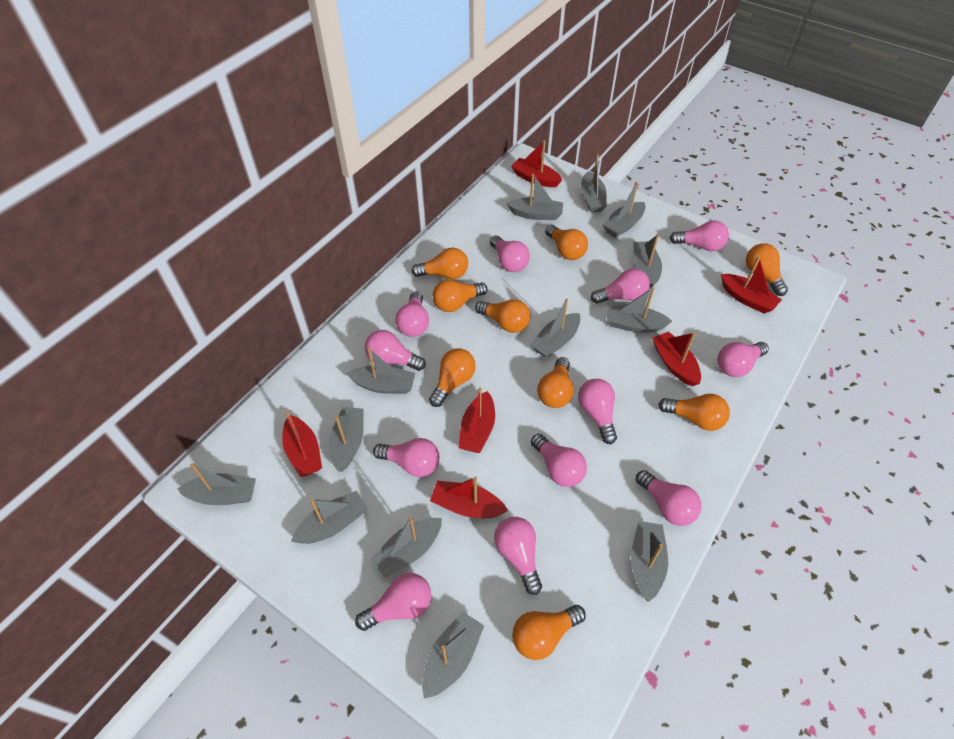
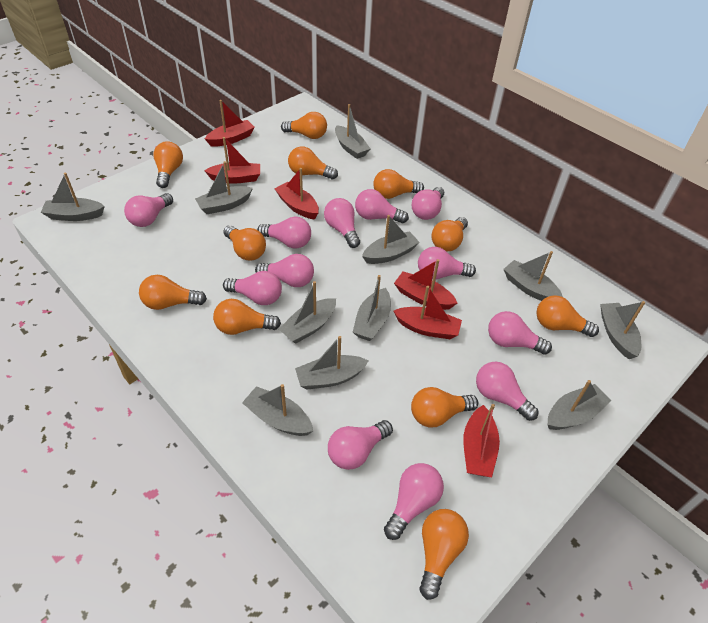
grey boat: 13 -> 11
orange light bulb: 9 -> 11

